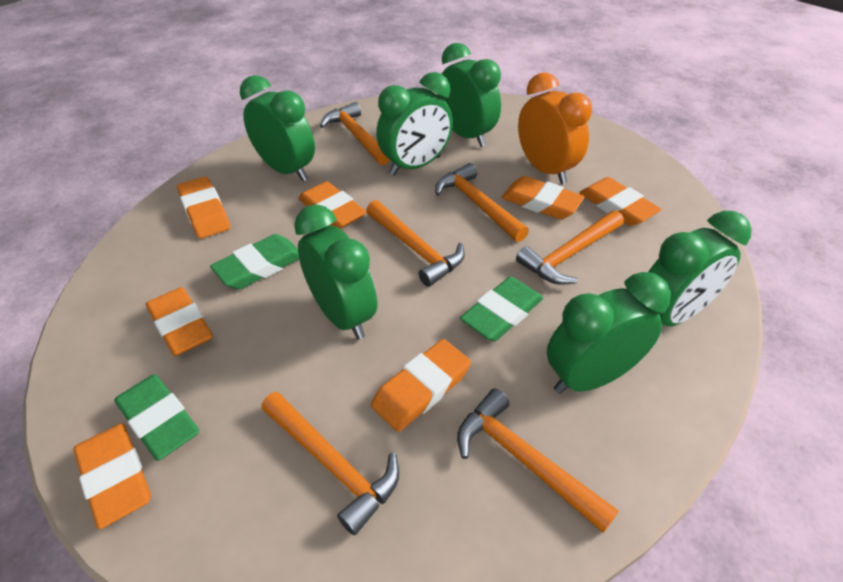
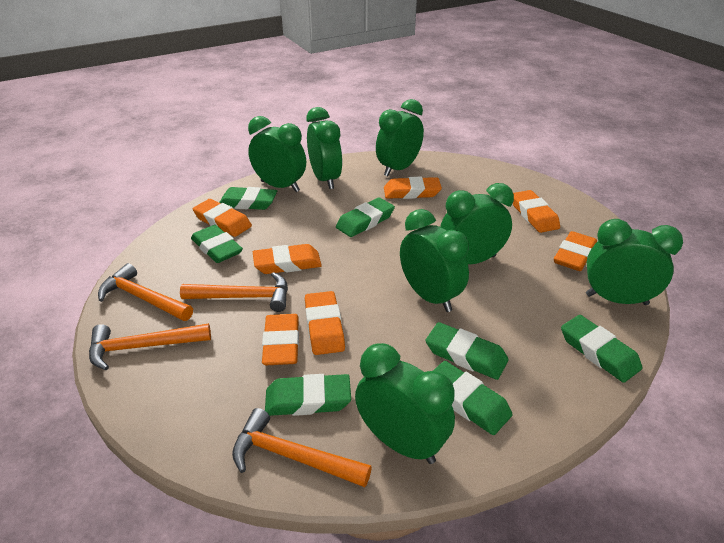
green clock: 6 -> 7
green eraser: 3 -> 7
orange clock: 1 -> 0
orange hammer: 6 -> 4

